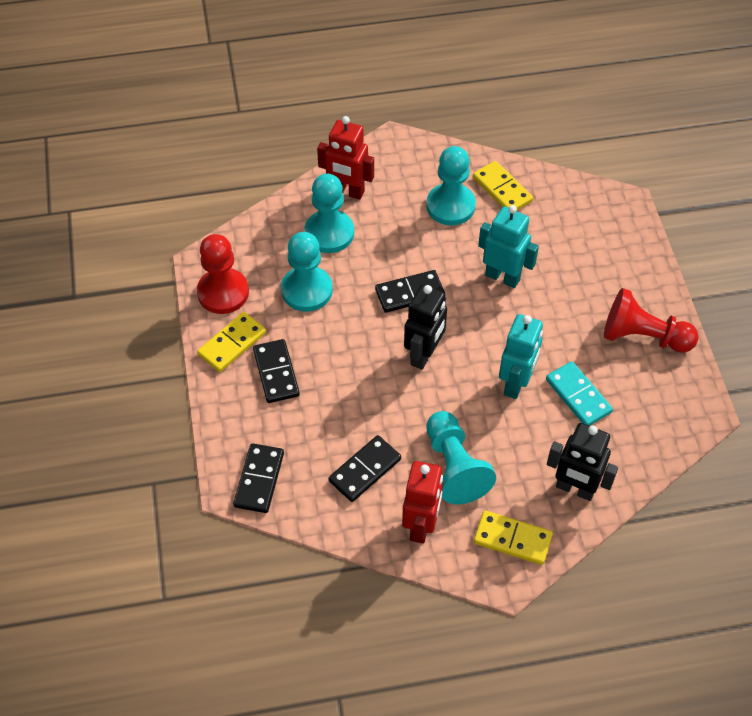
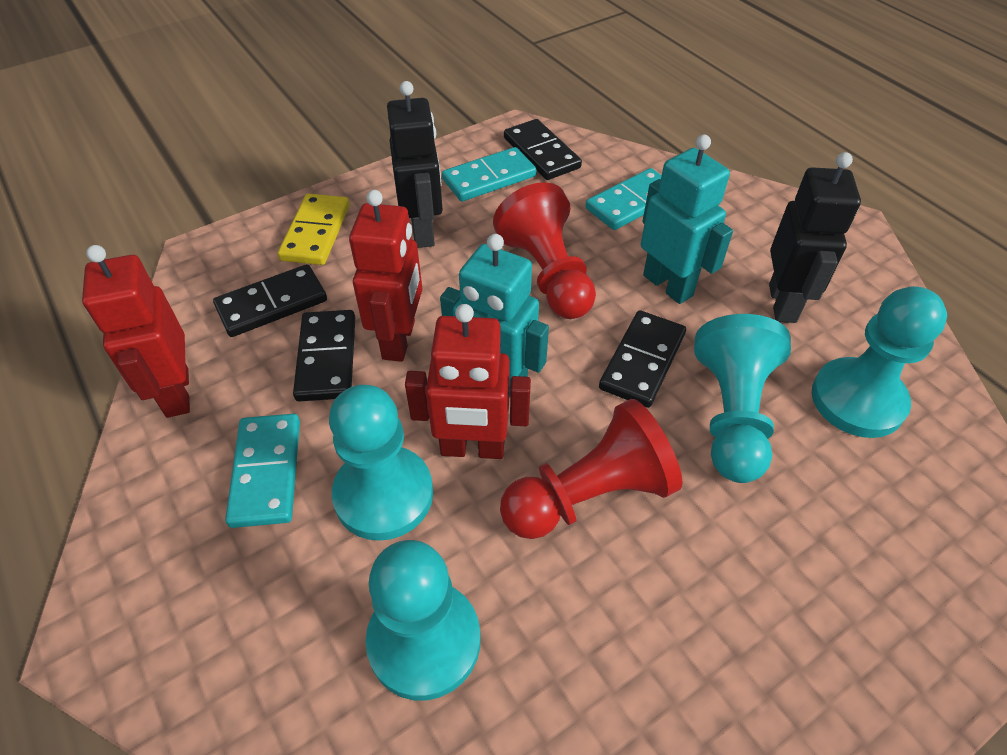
red robot: 2 -> 3
turquoise domino: 1 -> 3
yellow domino: 3 -> 1

